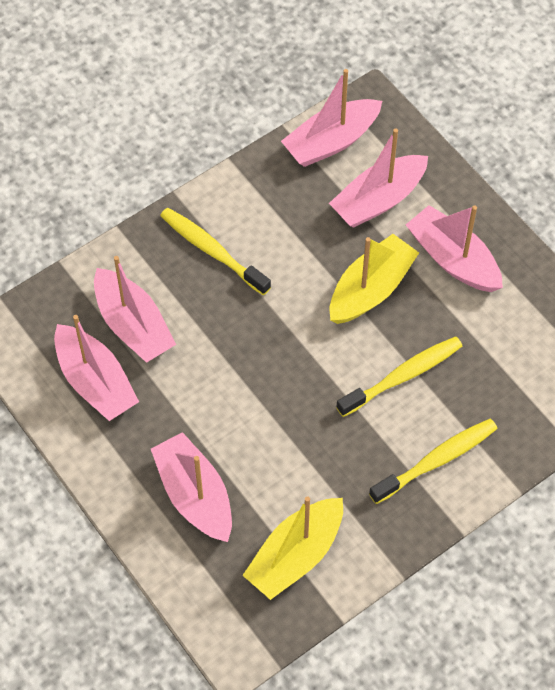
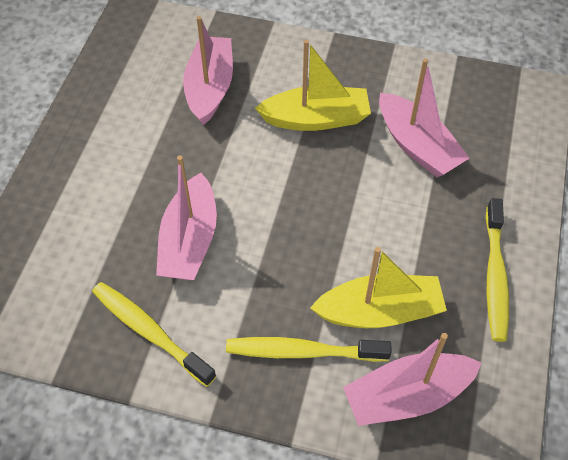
pink boat: 6 -> 4

